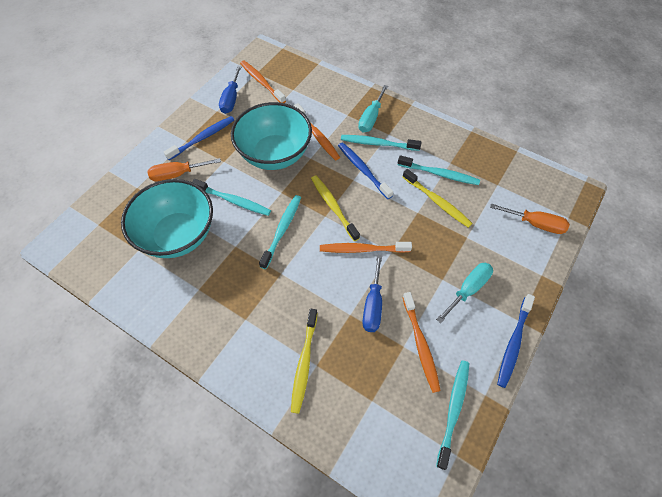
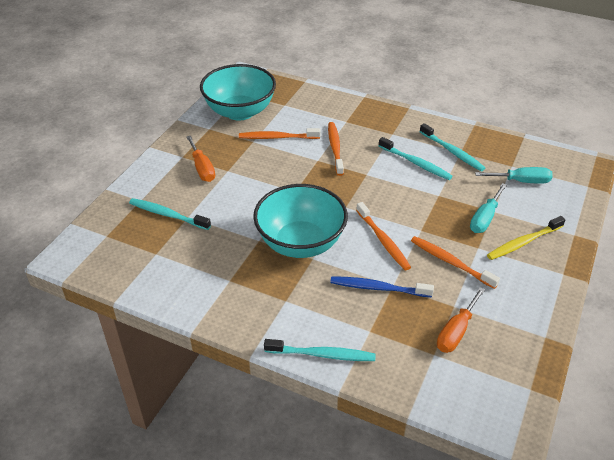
blue screwdriver: 2 -> 0
blue toothbrush: 3 -> 1
turquoise toothbrush: 5 -> 4
yellow toothbrush: 3 -> 1

